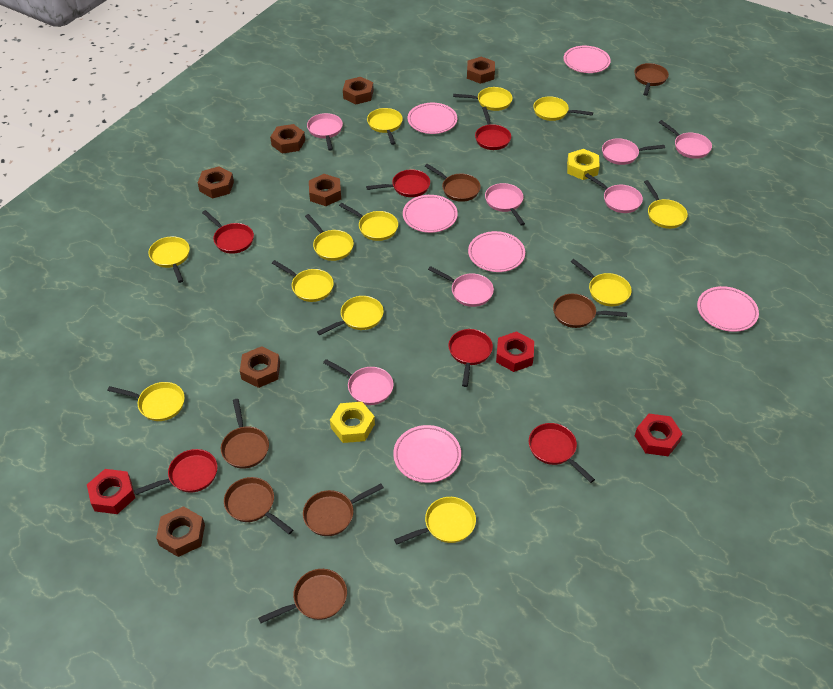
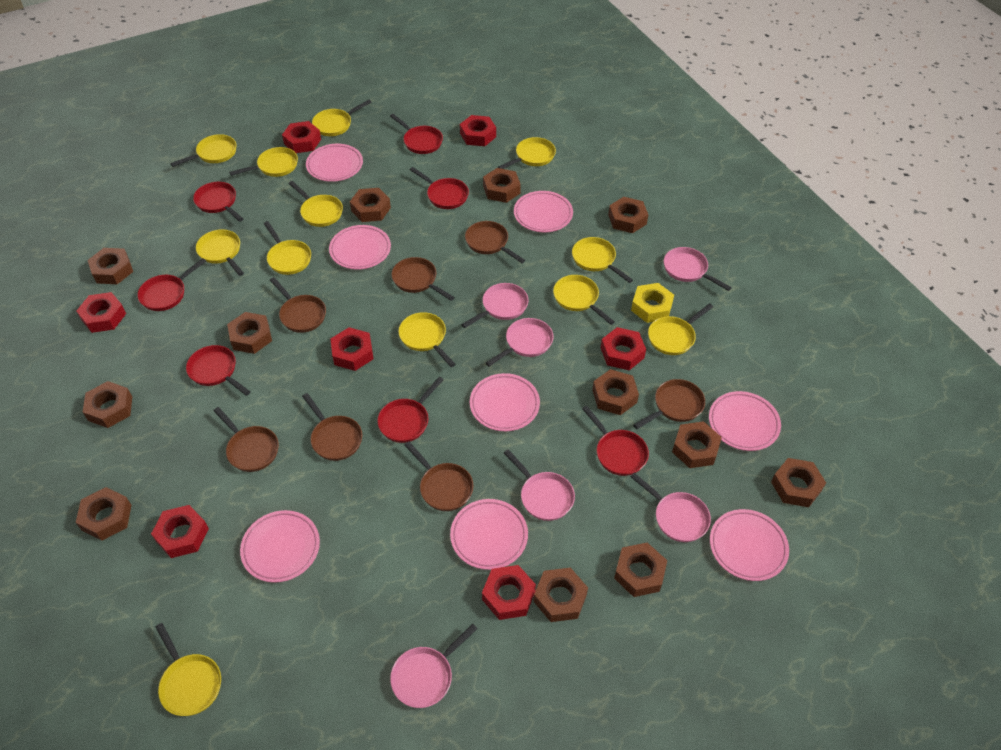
brown nut: 7 -> 12
pink pan: 7 -> 6
pink plate: 6 -> 8
red nut: 3 -> 7
red pan: 6 -> 7
yellow nut: 2 -> 1

